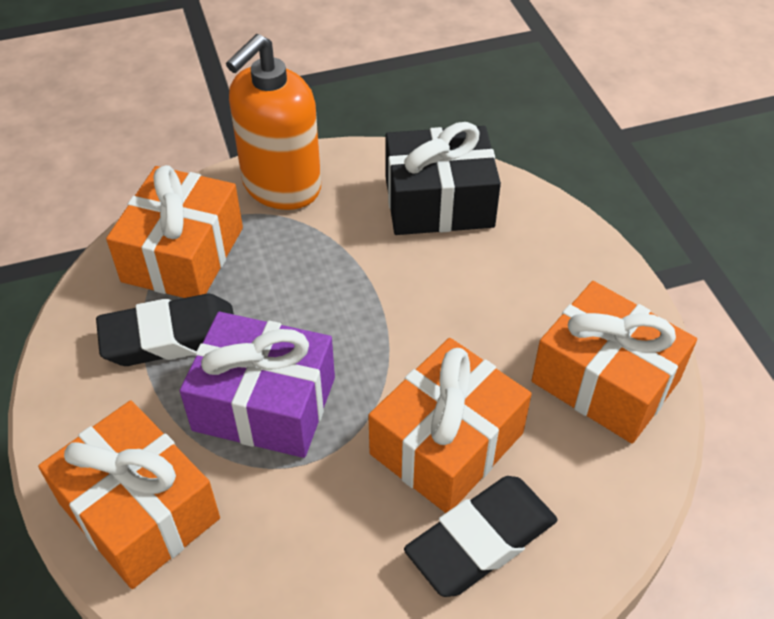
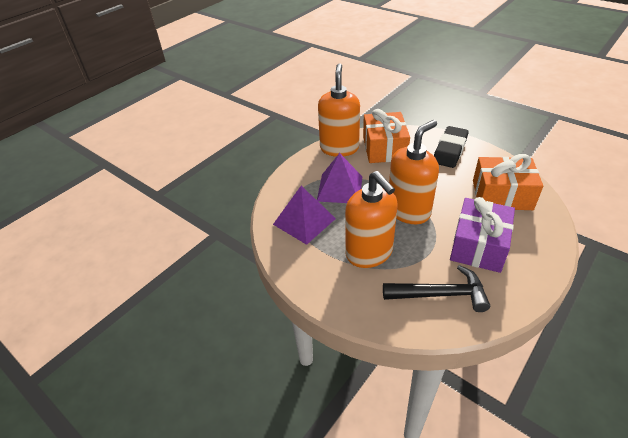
black eraser: 2 -> 1
black gift: 1 -> 0
black hammer: 0 -> 1
orange gift: 4 -> 2
orange soap dispenser: 1 -> 3
purple pyramid: 0 -> 2

